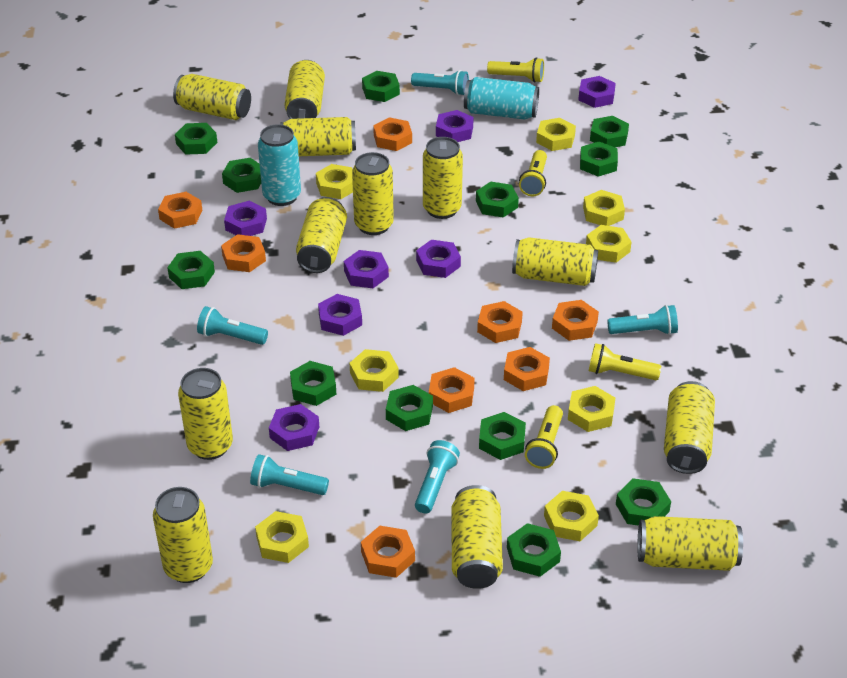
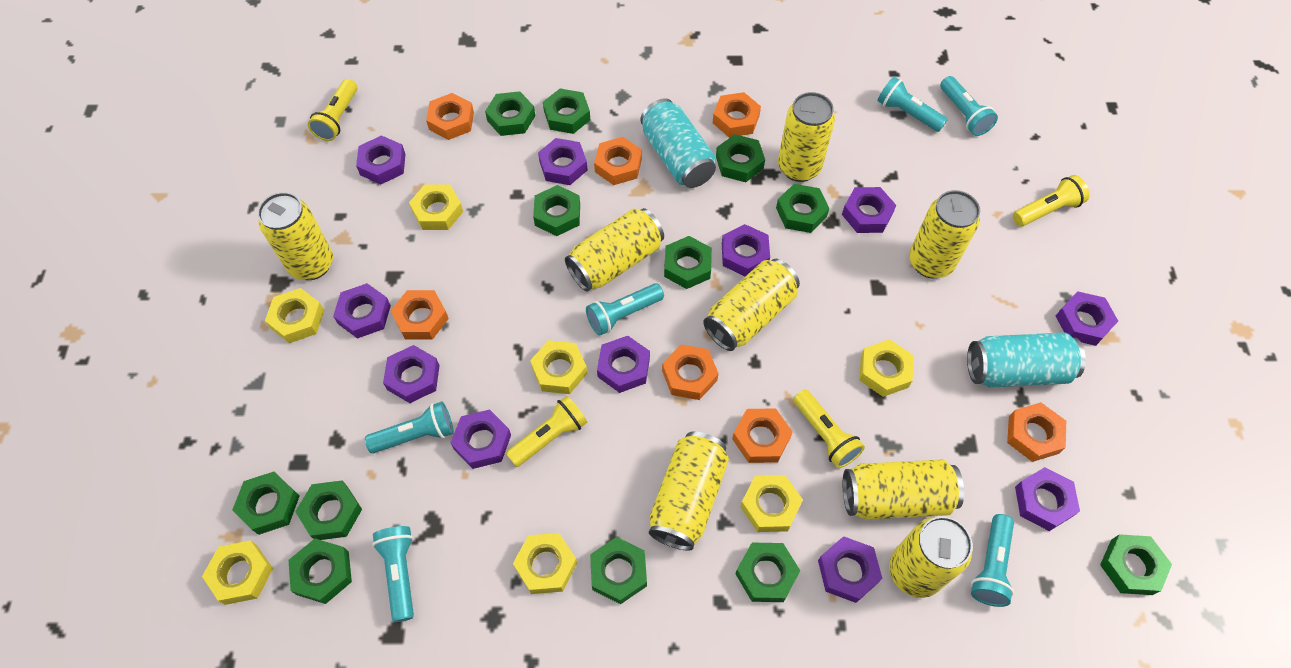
orange nut: 8 -> 7
purple nut: 7 -> 11
turquoise flashlight: 5 -> 6
yellow can: 12 -> 8
yellow nut: 8 -> 7

